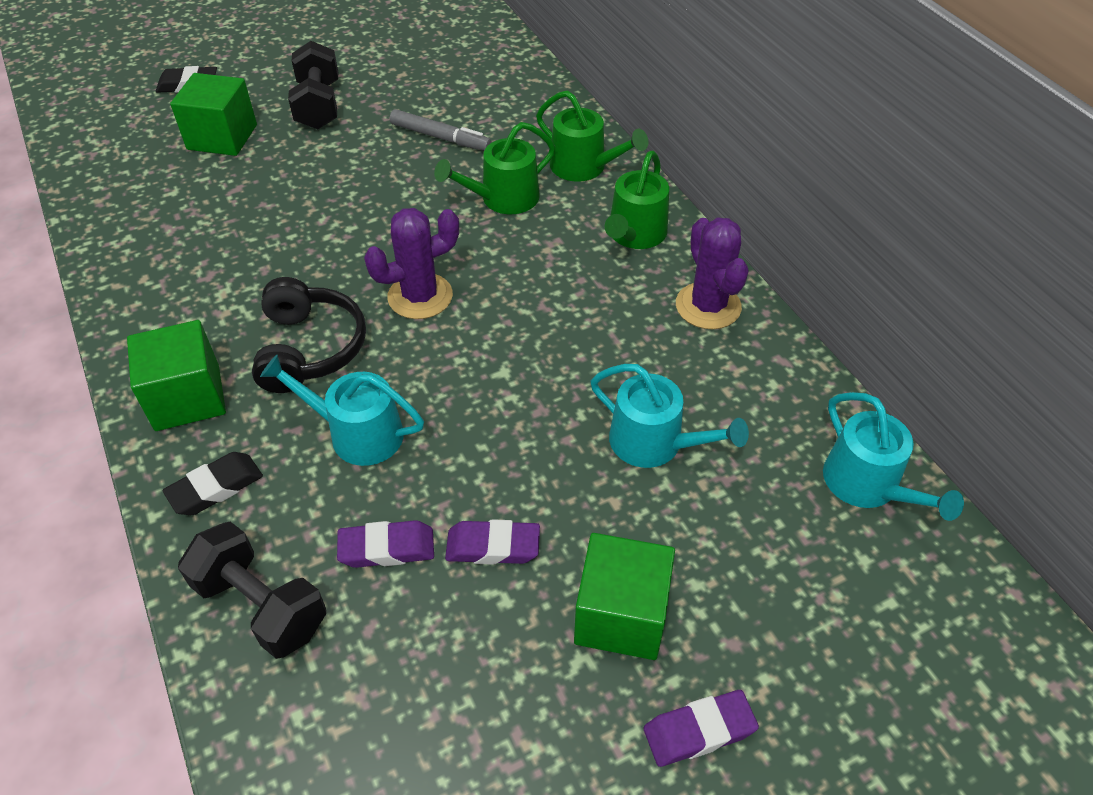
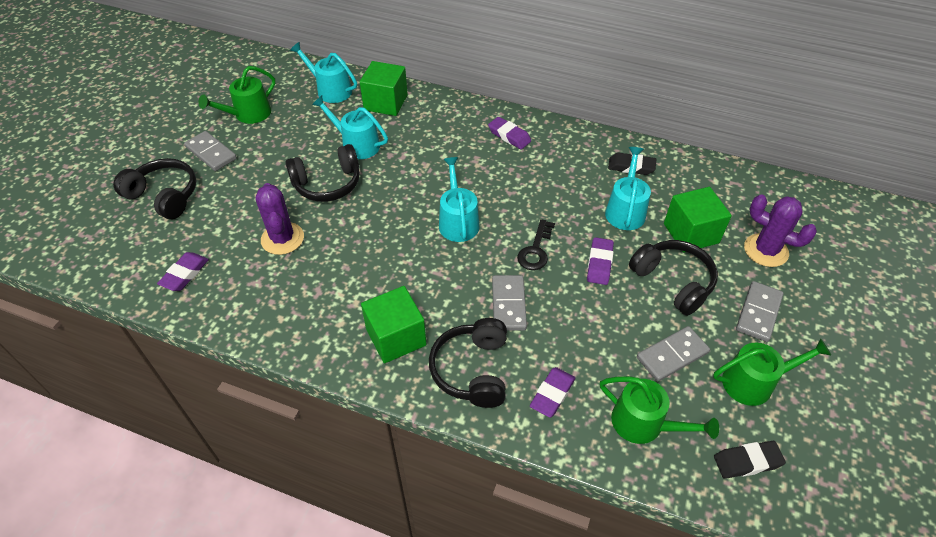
black dumbbell: 2 -> 0
black headphones: 1 -> 4
black key: 0 -> 1
grey domino: 0 -> 4
grey marker: 1 -> 0
purple eraser: 3 -> 4
turquoise watering can: 3 -> 4

